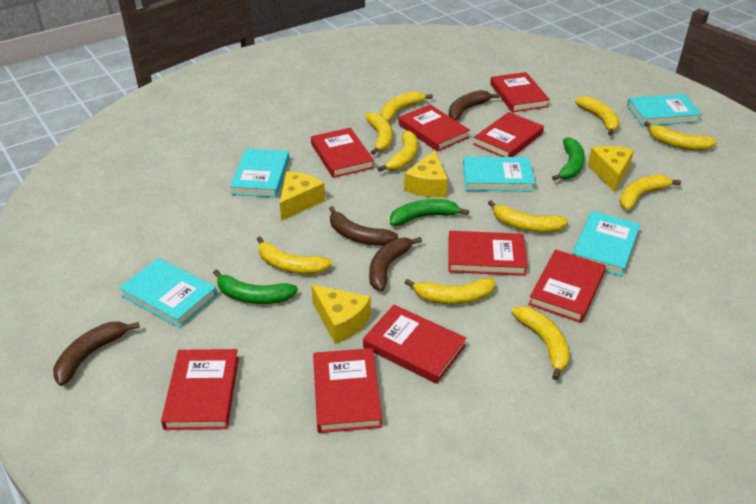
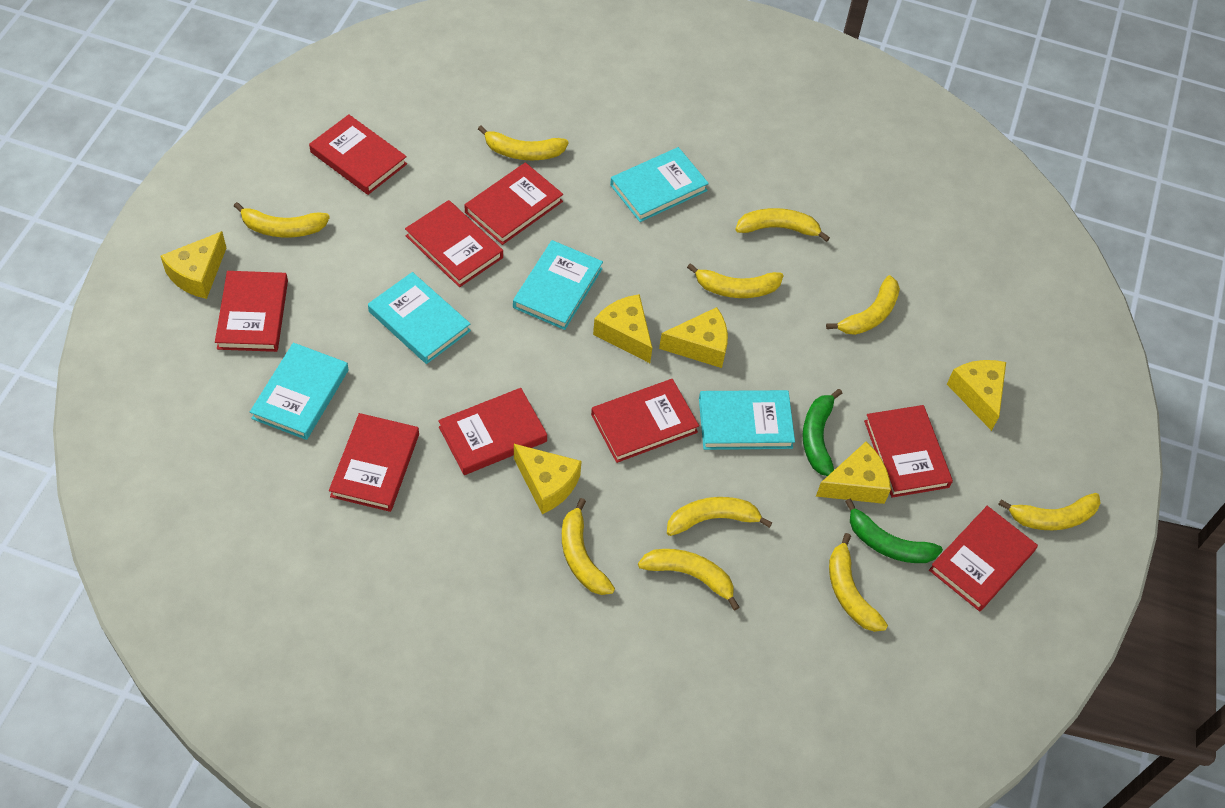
brown banana: 4 -> 0
green banana: 3 -> 2
yellow cheese: 4 -> 6

